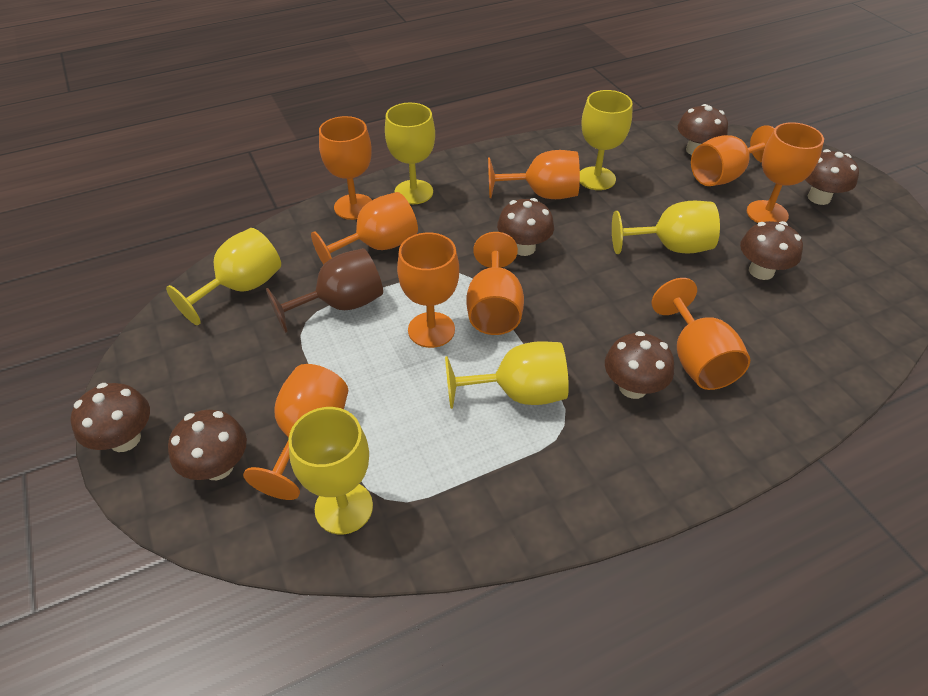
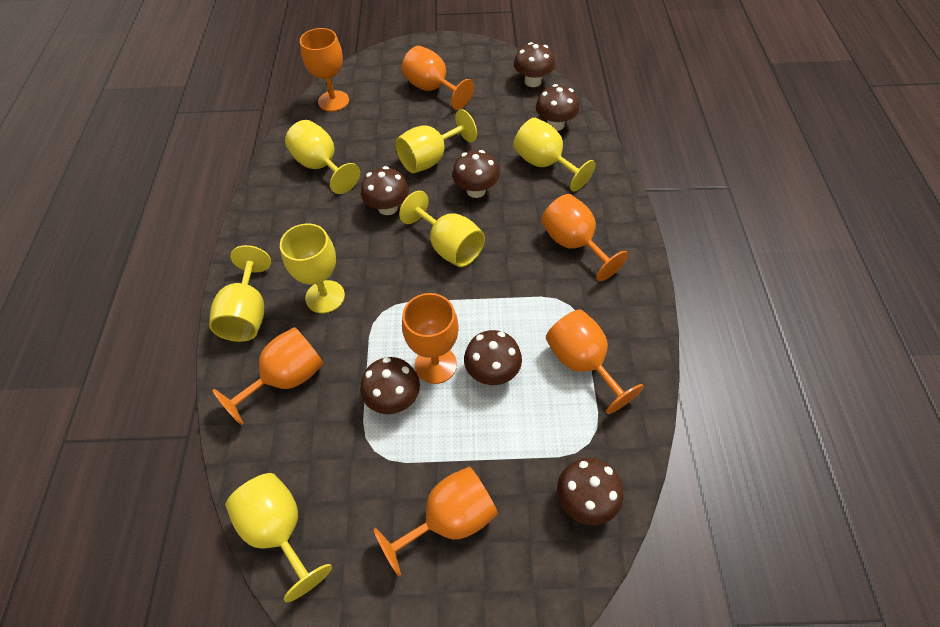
brown goblet: 1 -> 0
orange goblet: 9 -> 7
yellow goblet: 6 -> 7

